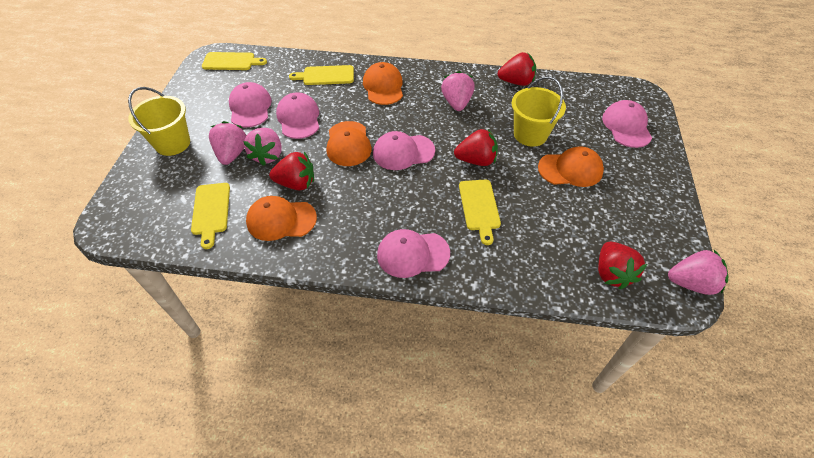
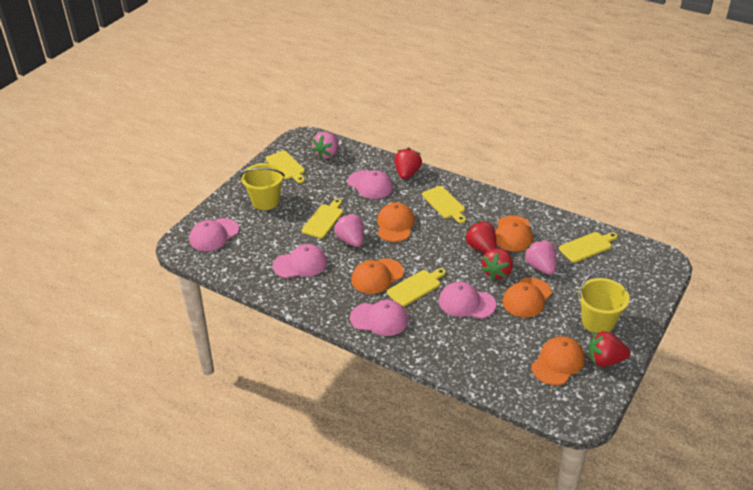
orange cap: 4 -> 5
pink strawberry: 4 -> 3
yellow cutting board: 4 -> 5

